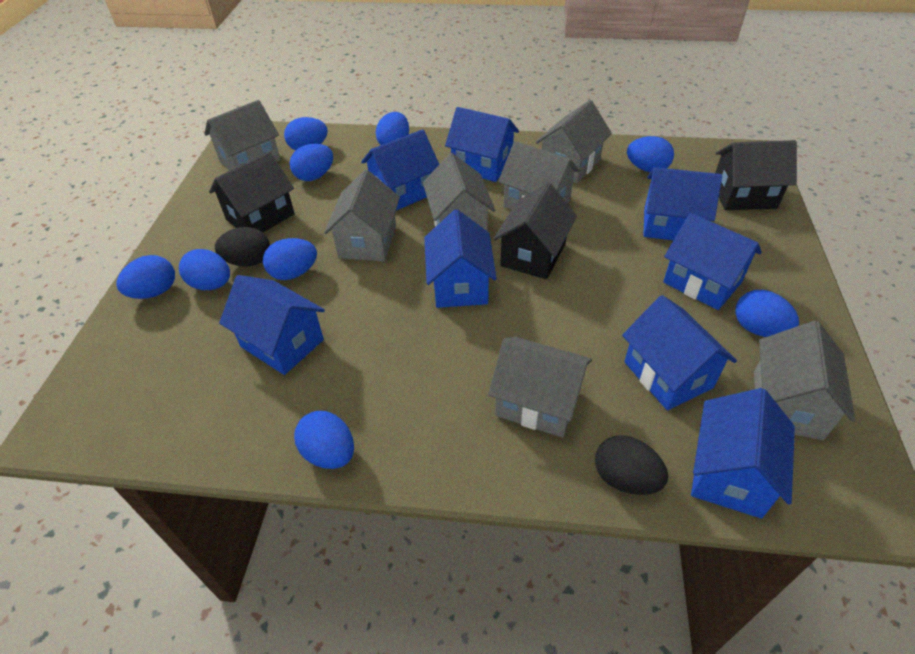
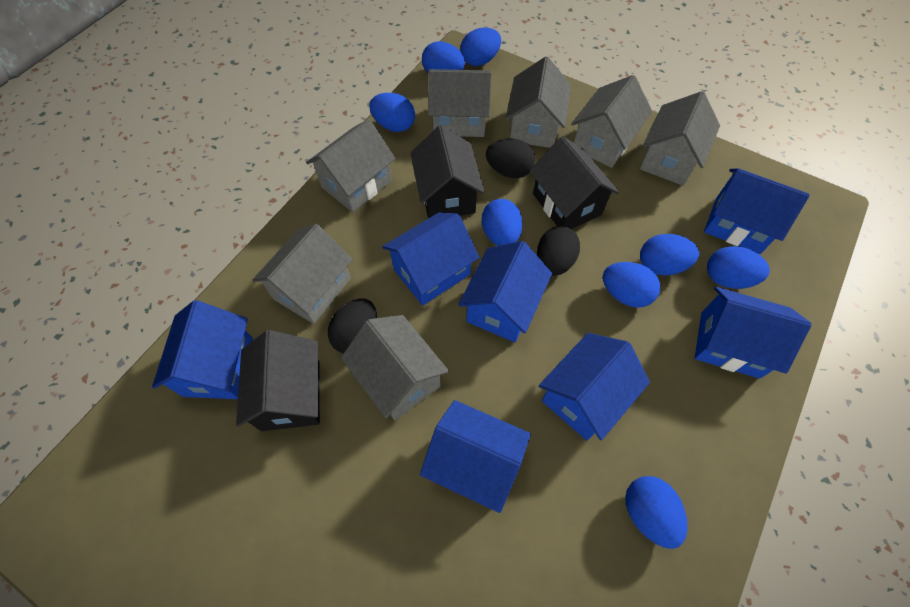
black egg: 2 -> 3
blue egg: 9 -> 8
blue house: 8 -> 7

